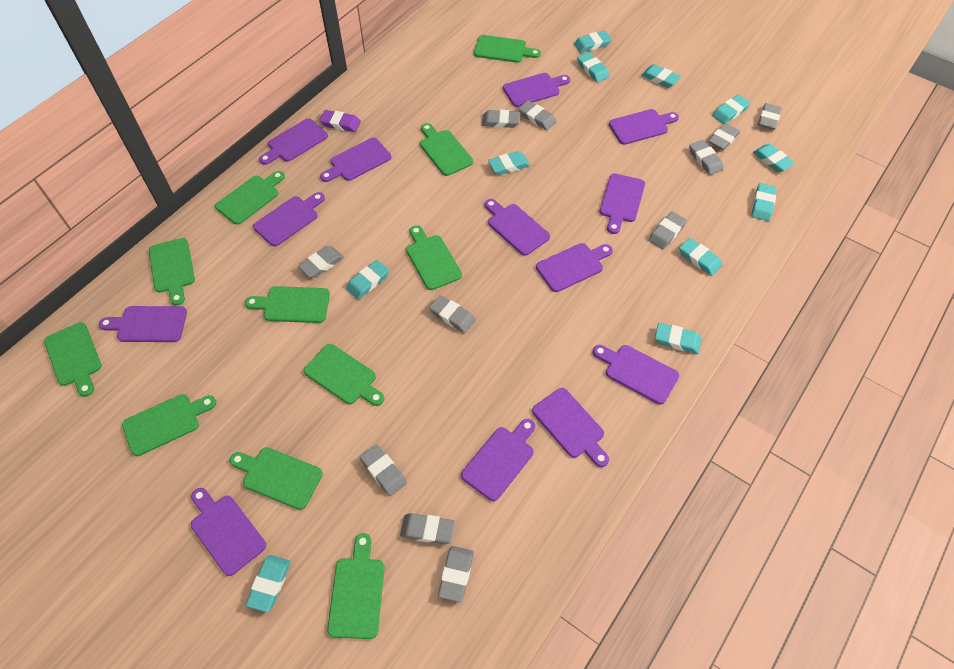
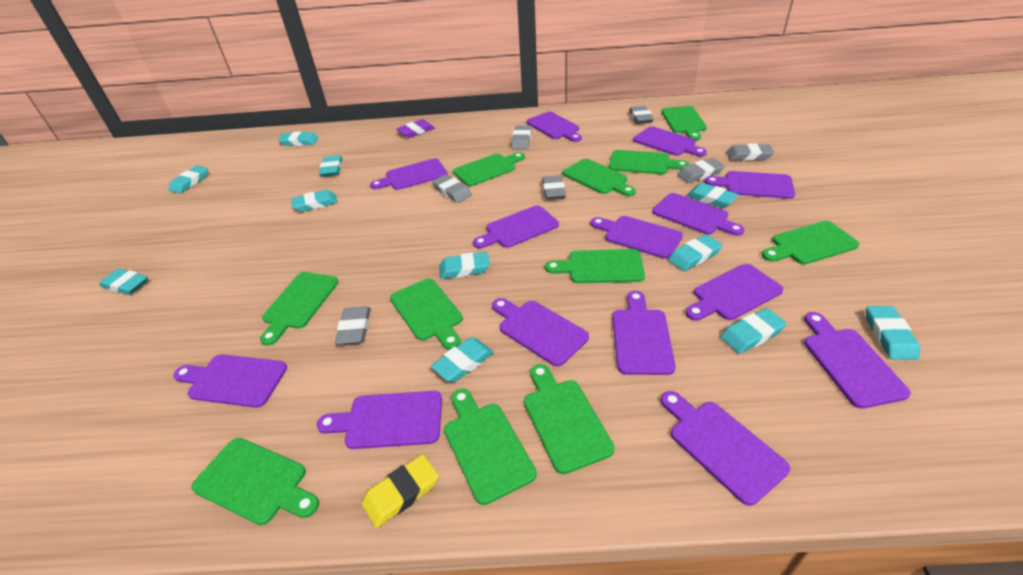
grey eraser: 11 -> 7
purple cutting board: 13 -> 14
yellow eraser: 0 -> 1

